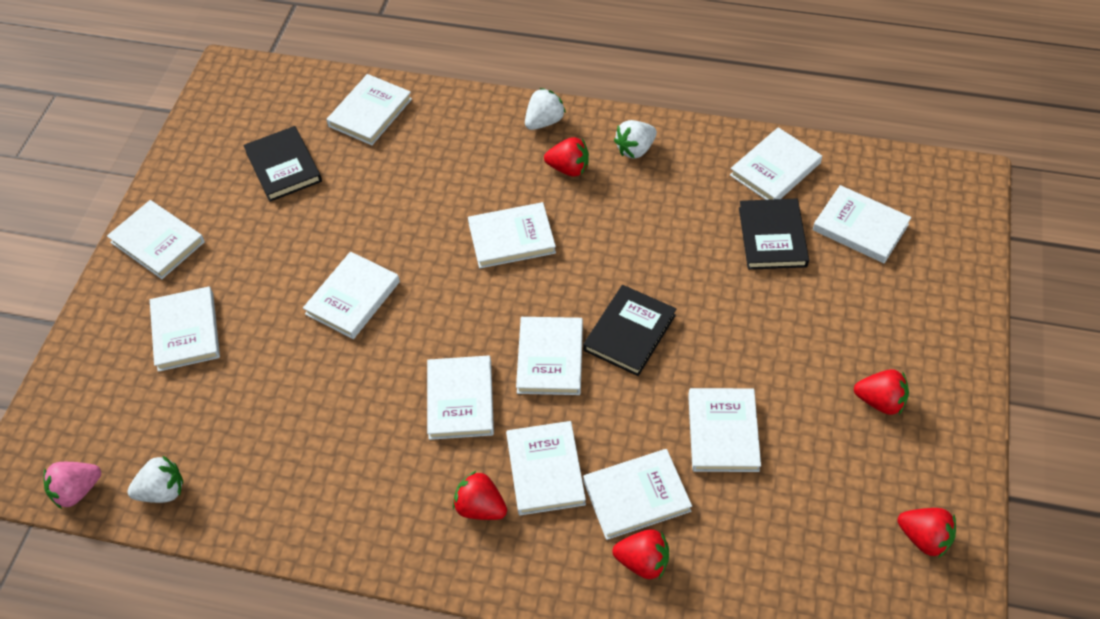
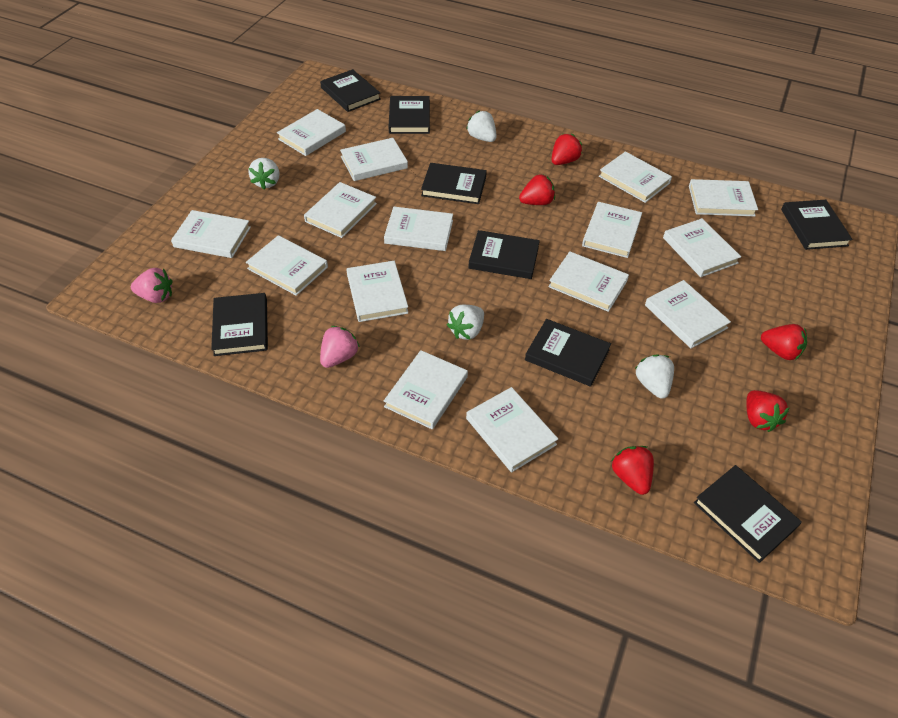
black book: 3 -> 8
pink strawberry: 1 -> 2
white book: 12 -> 15
white strawberry: 3 -> 4

